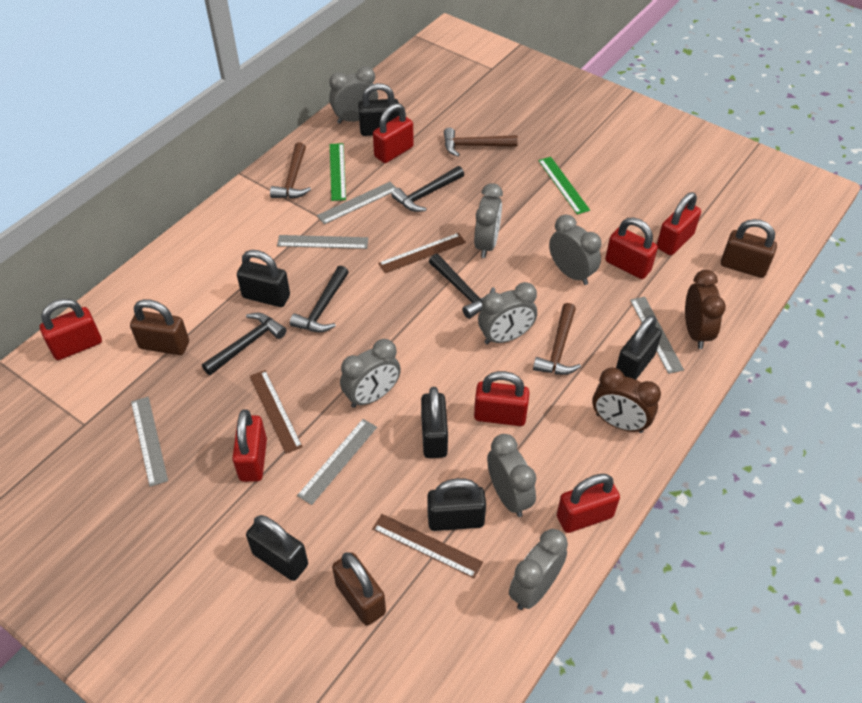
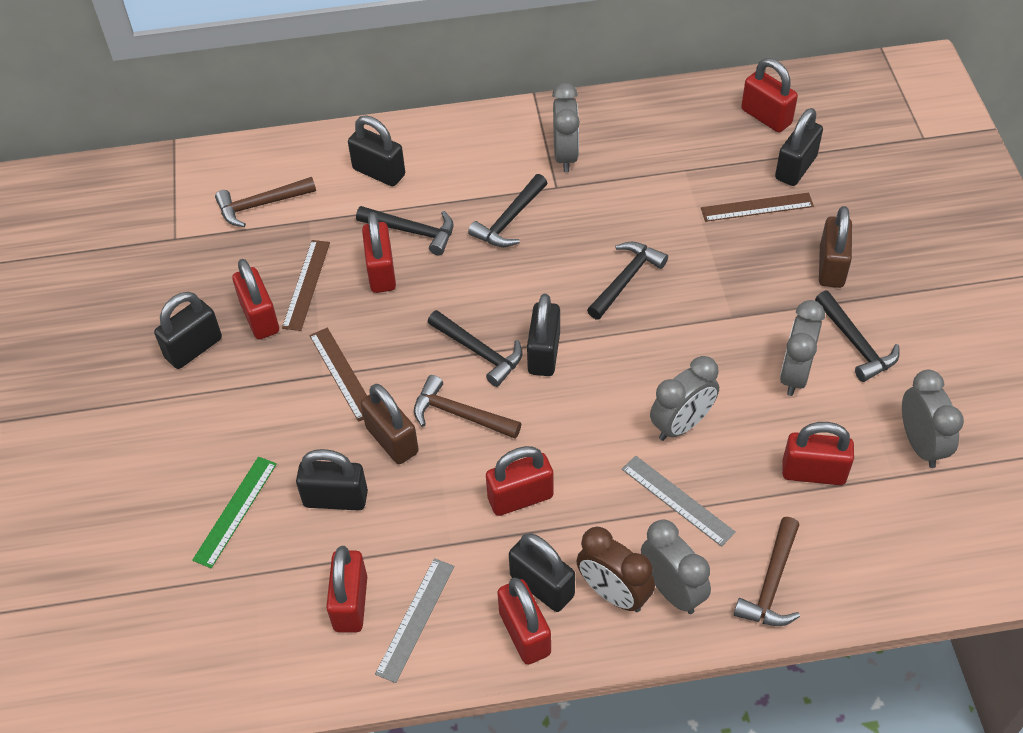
black hammer: 4 -> 5
brown clock: 2 -> 1
brown padlock: 3 -> 2
green ruler: 2 -> 1
grey clock: 7 -> 5
grey ruler: 5 -> 2

